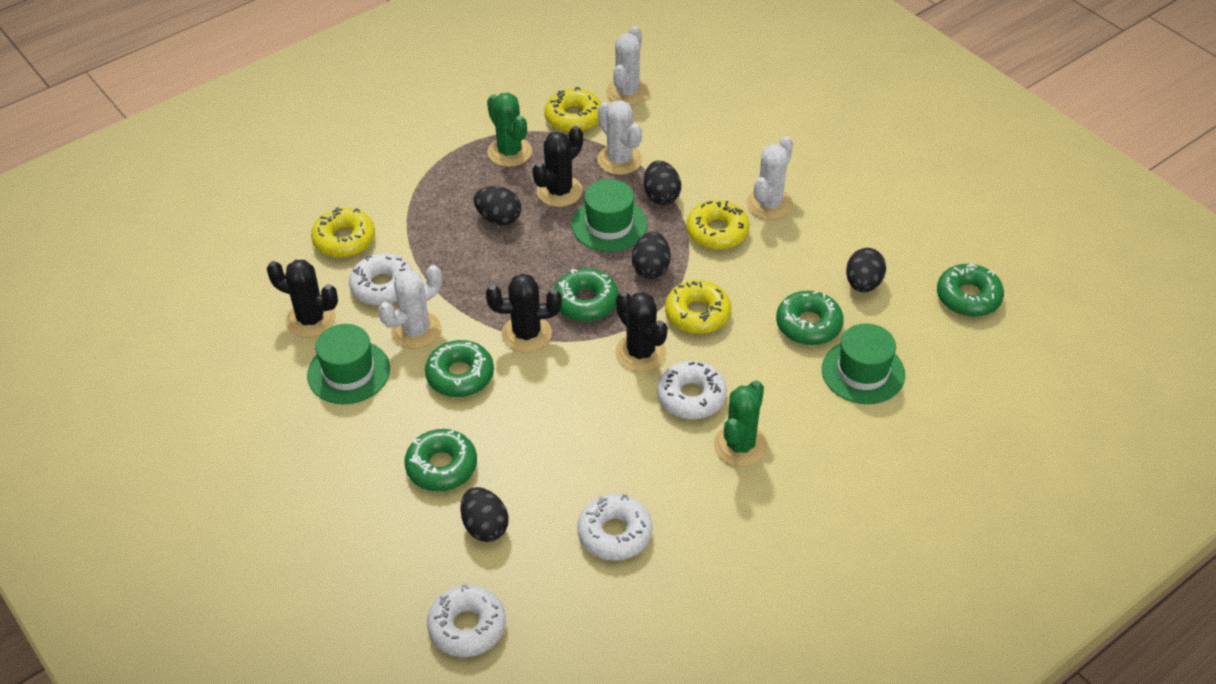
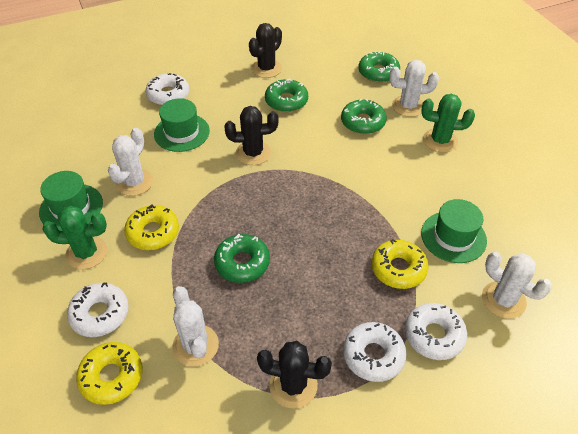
black cactus: 4 -> 3
black egg: 5 -> 0
green donut: 5 -> 4
yellow donut: 4 -> 3

